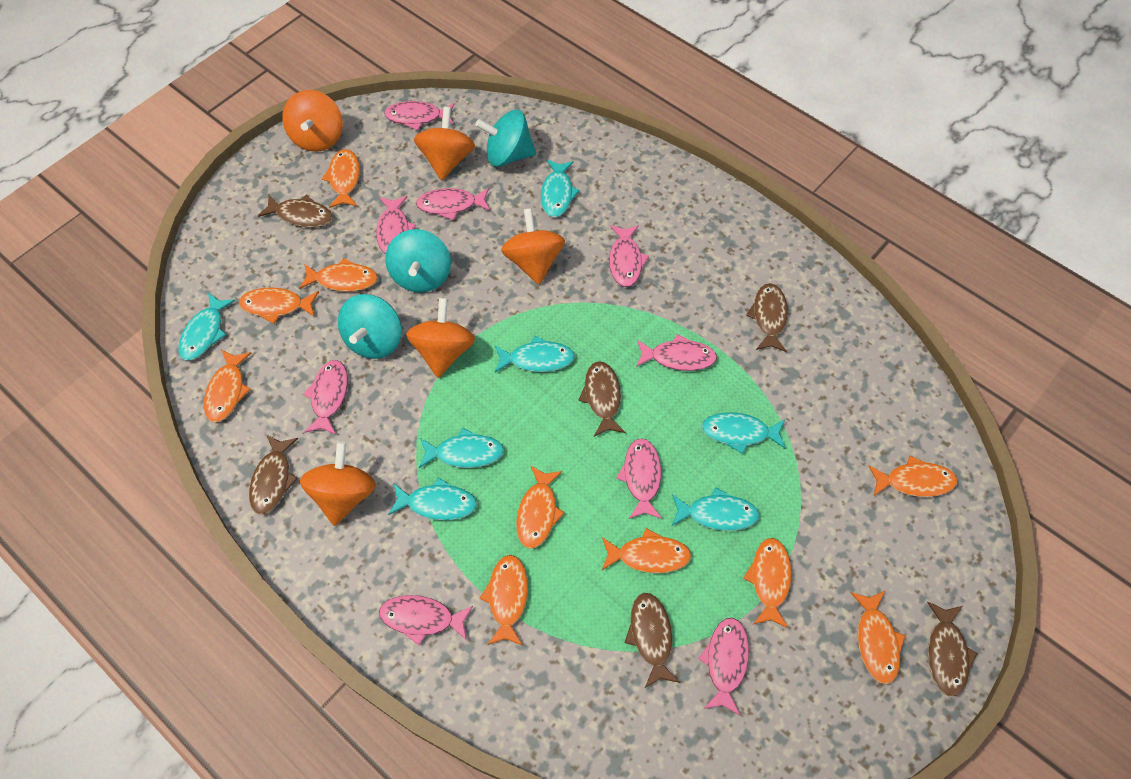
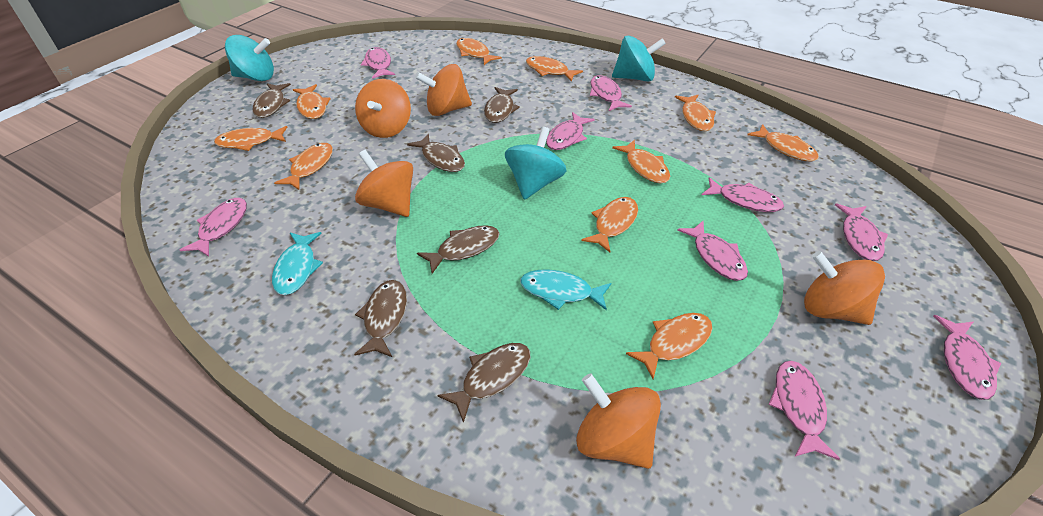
turquoise fish: 7 -> 2

